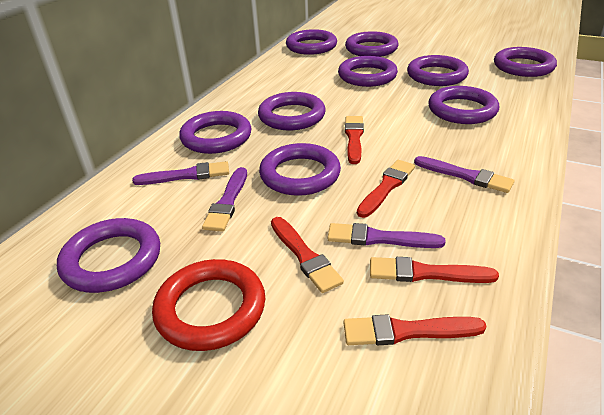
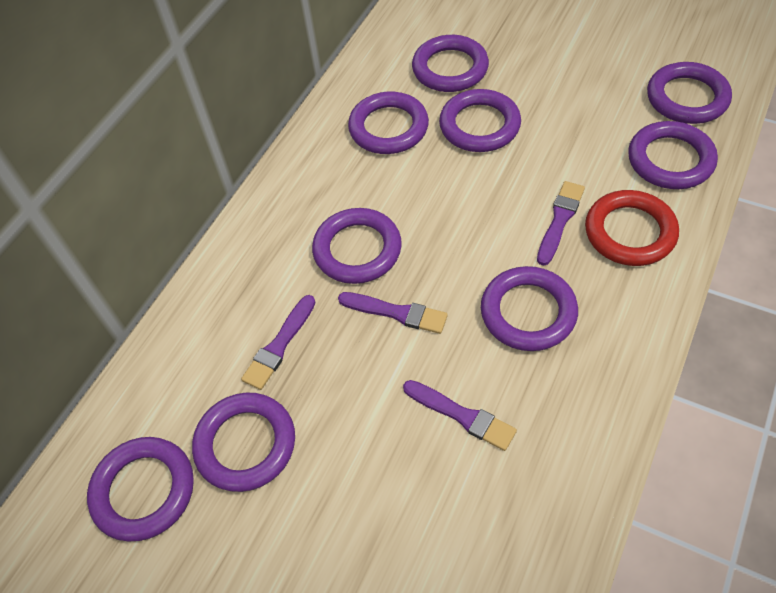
purple ring: 10 -> 9
red brush: 5 -> 0

